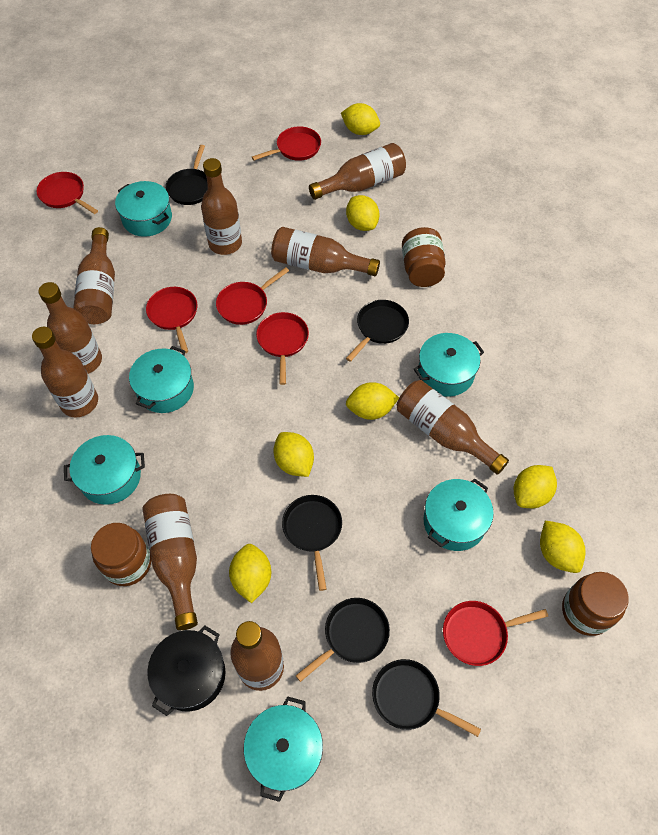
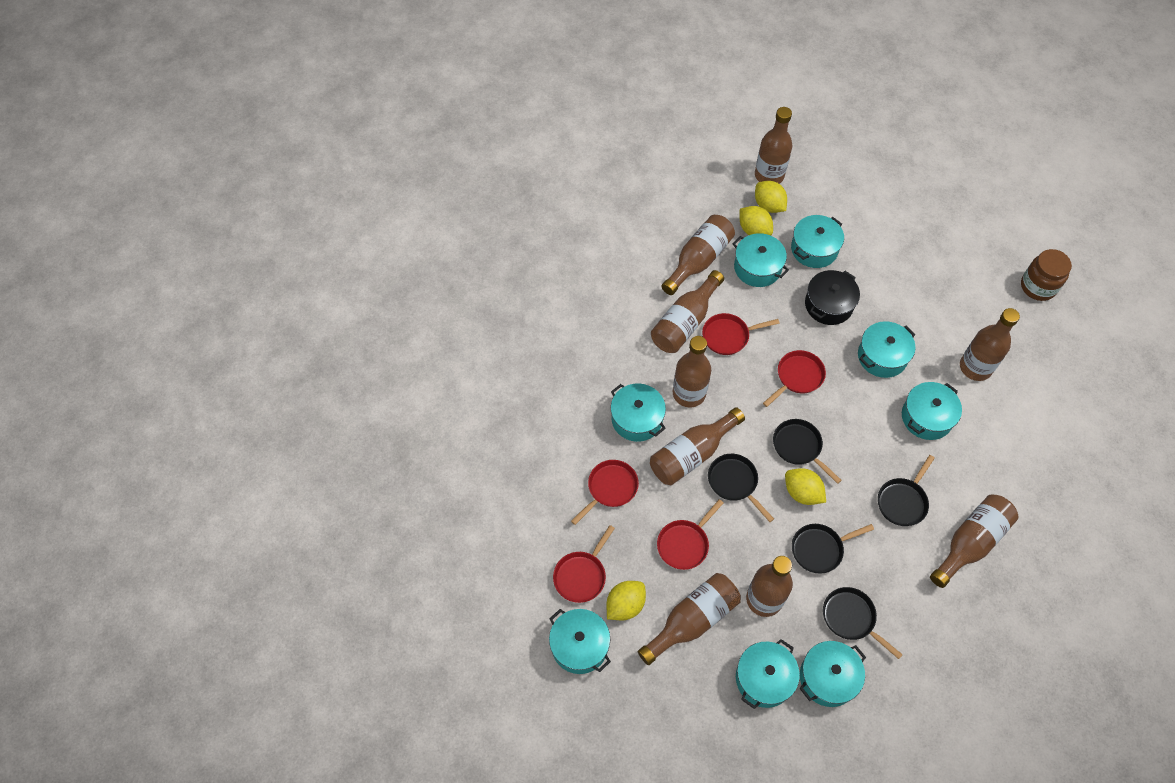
brown jar: 3 -> 1
red pan: 6 -> 5
turquoise pot: 6 -> 8
yellow lemon: 7 -> 4

